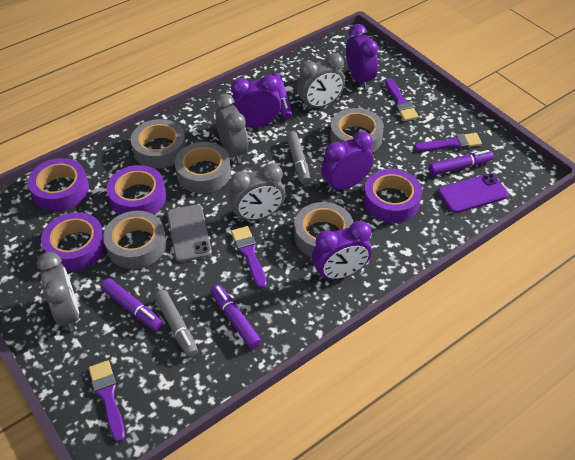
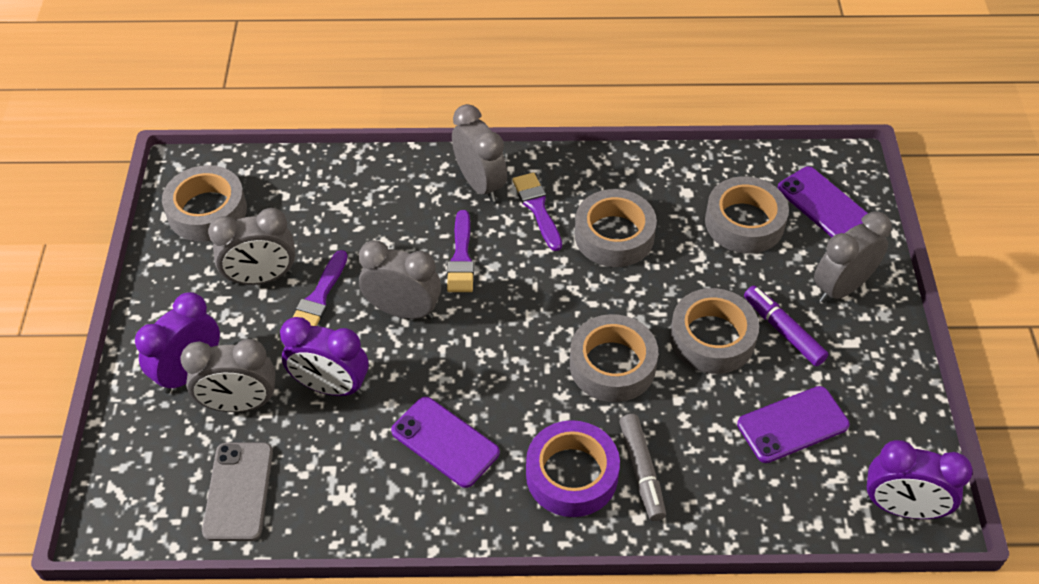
grey clock: 4 -> 5
grey marker: 2 -> 1
purple brush: 4 -> 3
purple clock: 4 -> 3
purple marker: 4 -> 1
purple phone: 1 -> 3
purple tape: 4 -> 1

